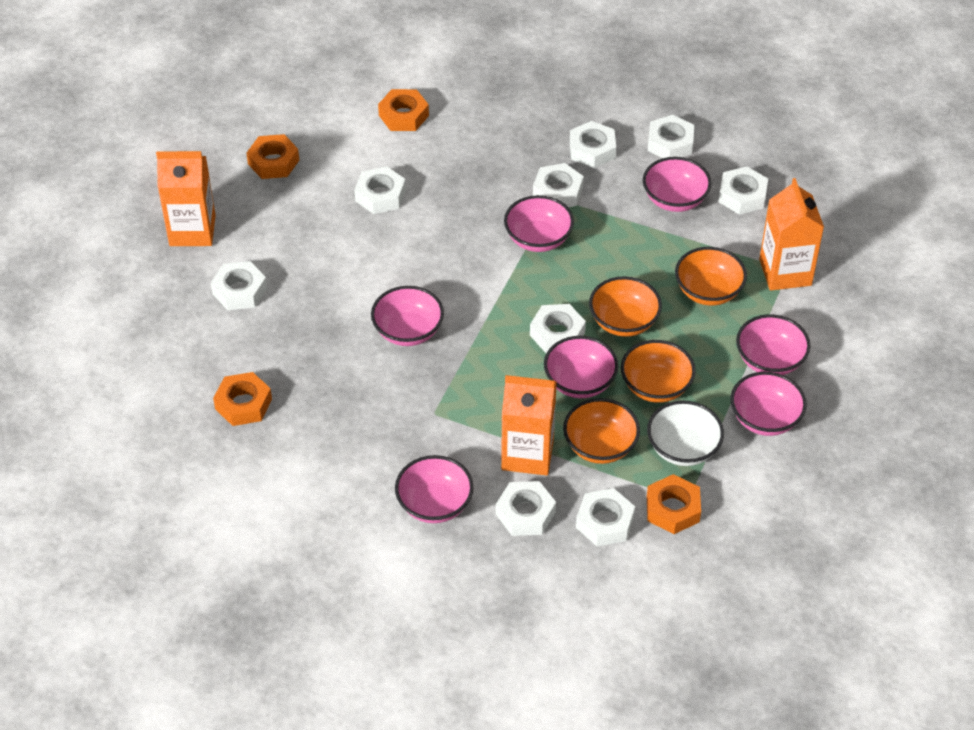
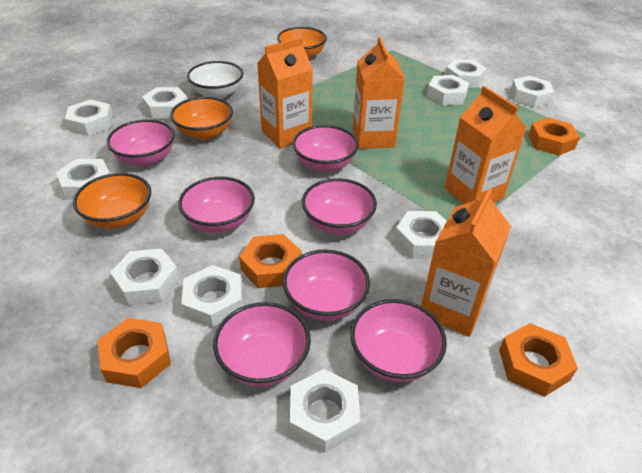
orange bowl: 4 -> 3
orange carton: 3 -> 4
white nut: 9 -> 10

